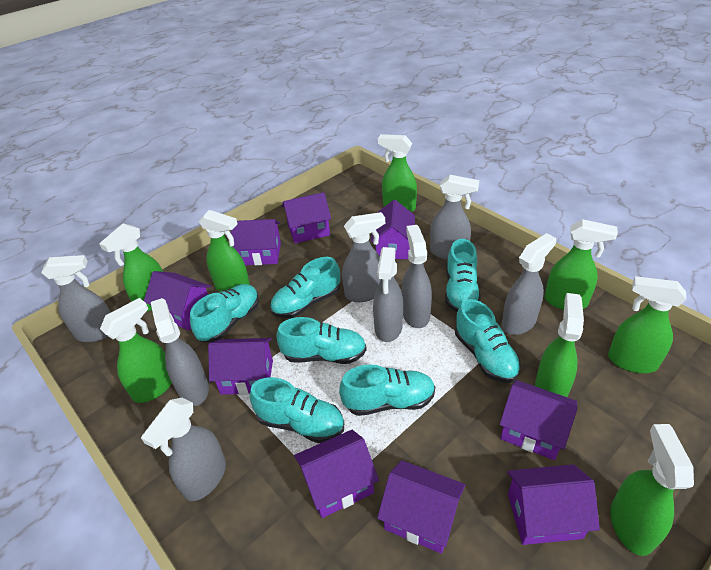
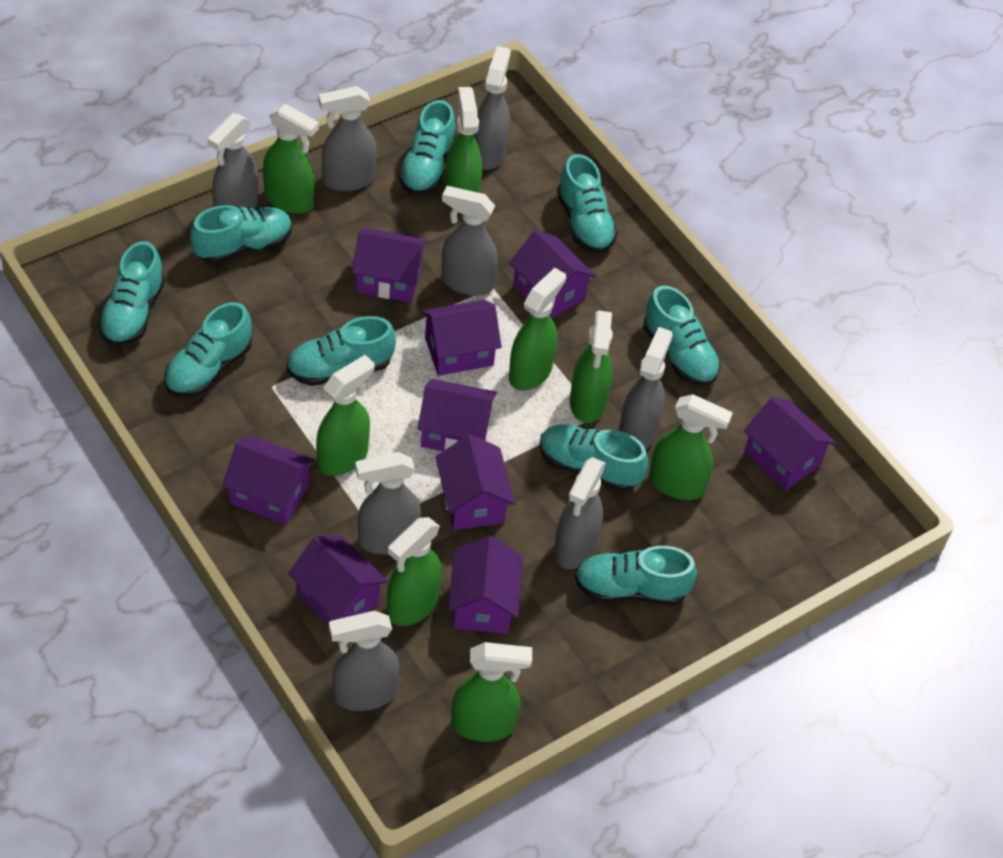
turquoise shoe: 7 -> 9

